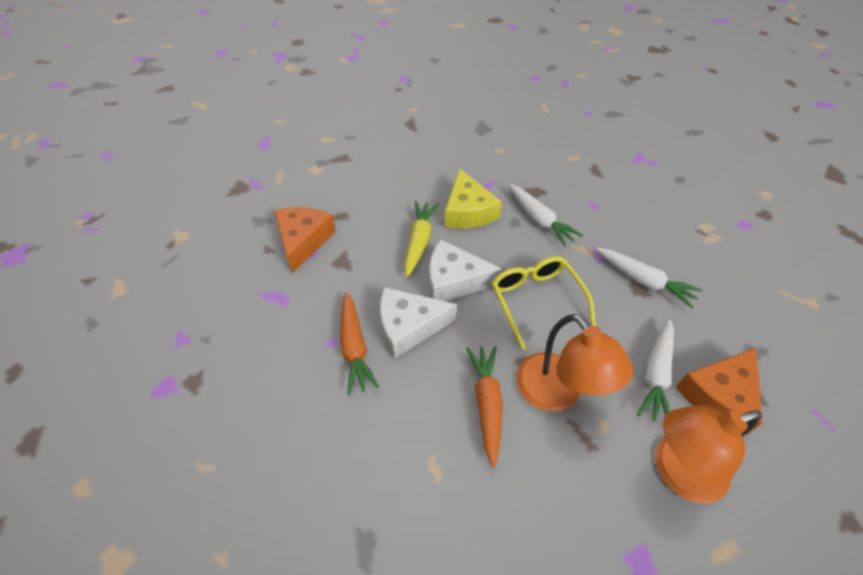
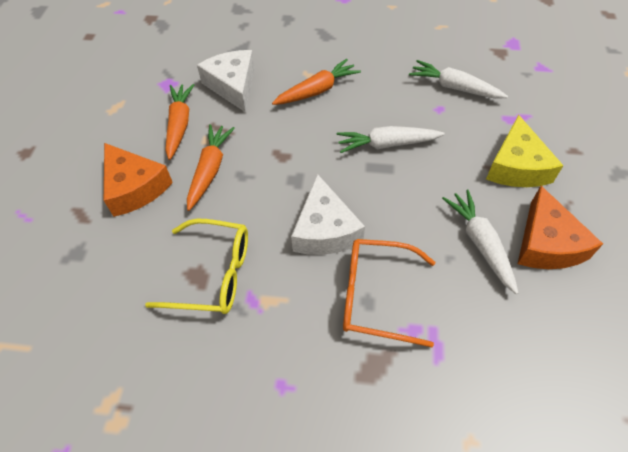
orange carrot: 2 -> 3
orange glasses: 0 -> 1
orange lamp: 2 -> 0
yellow carrot: 1 -> 0

